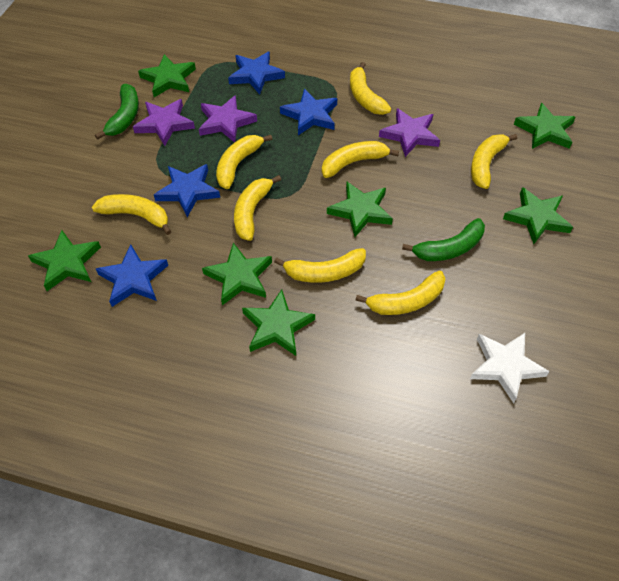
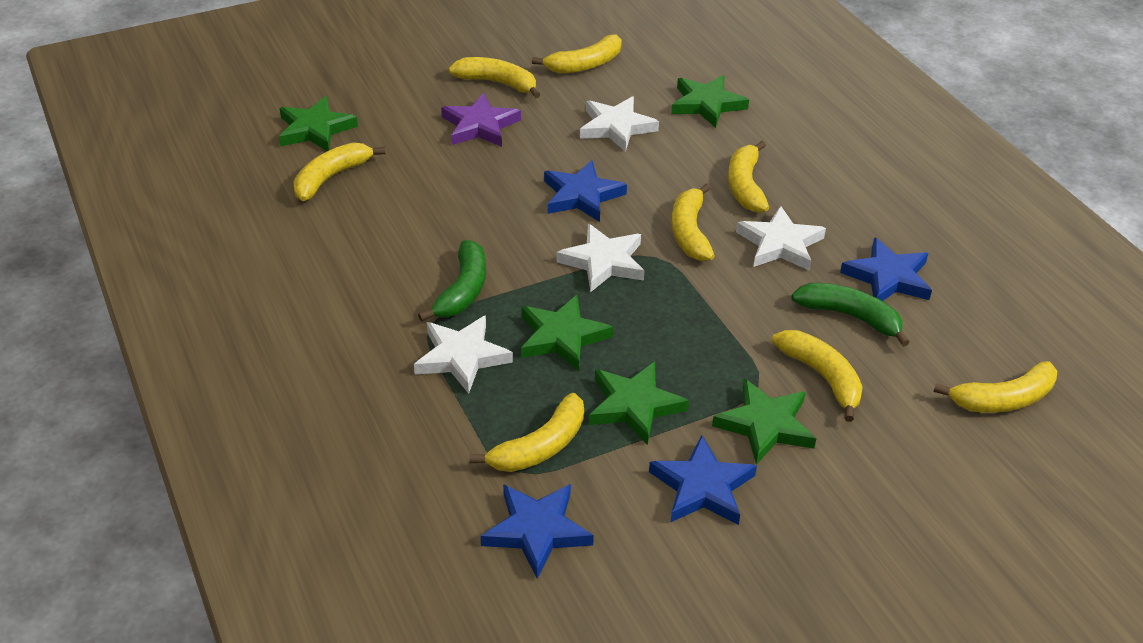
green star: 7 -> 5
purple star: 3 -> 1
white star: 1 -> 4

